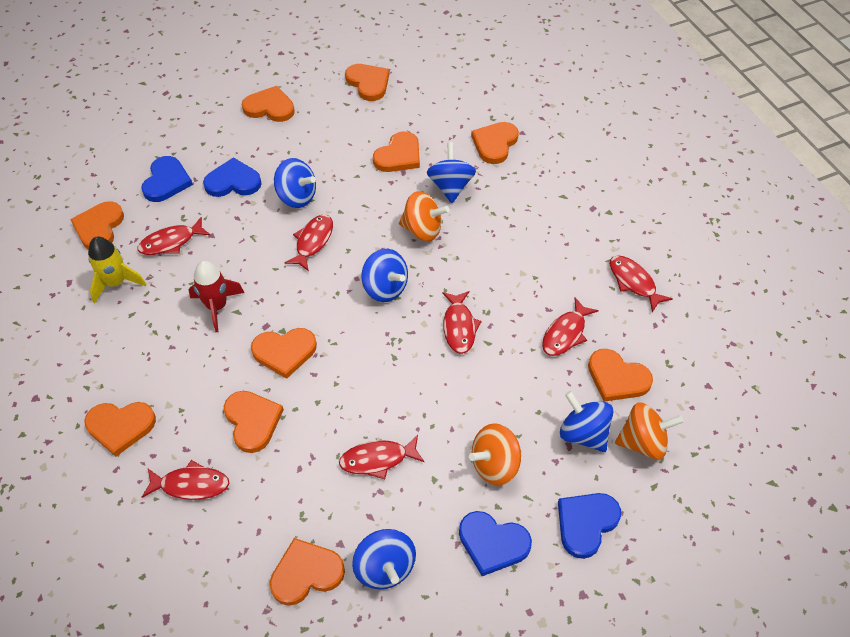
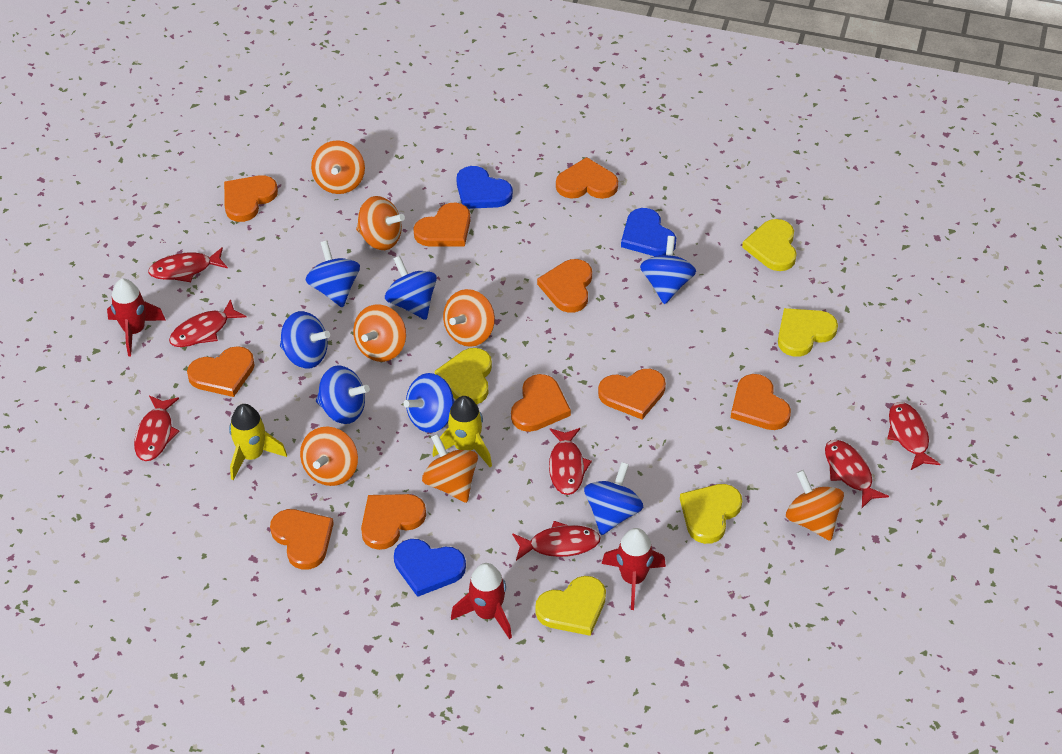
blue heart: 4 -> 3
blue spinning top: 5 -> 7
orange spinning top: 3 -> 7
red rocket: 1 -> 3
yellow heart: 0 -> 5
yellow rocket: 1 -> 2

